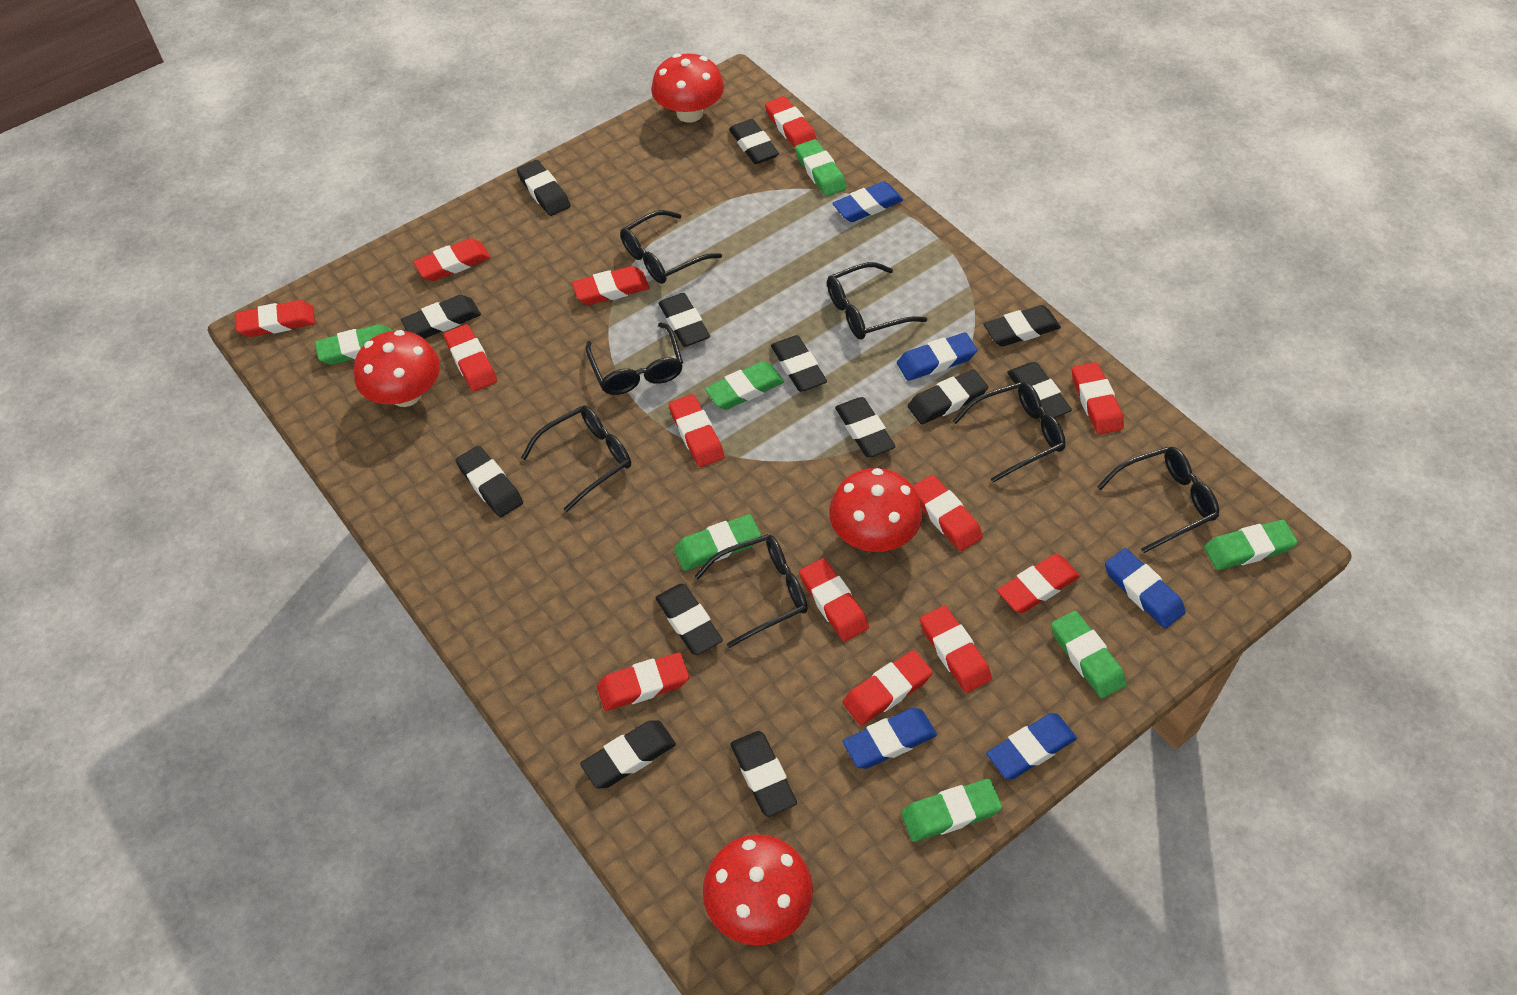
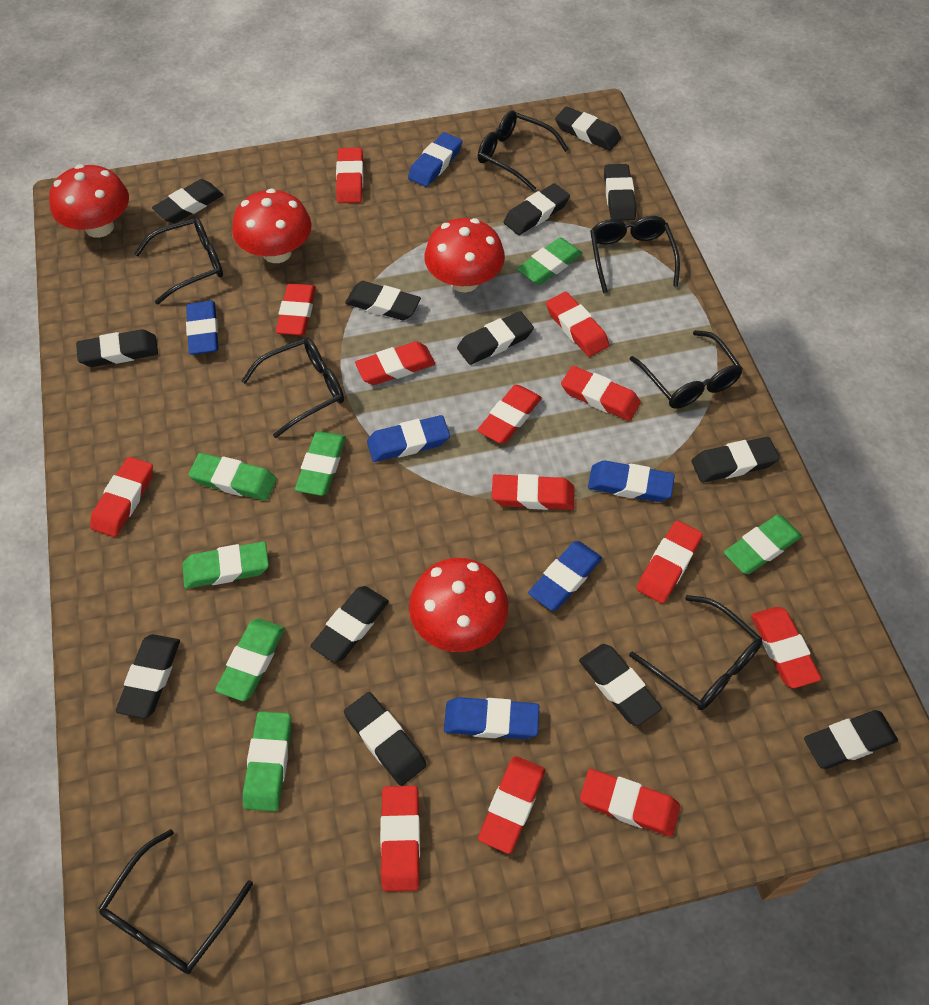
blue eraser: 5 -> 6

